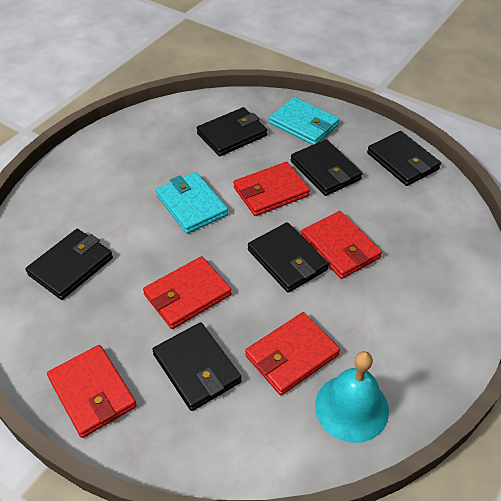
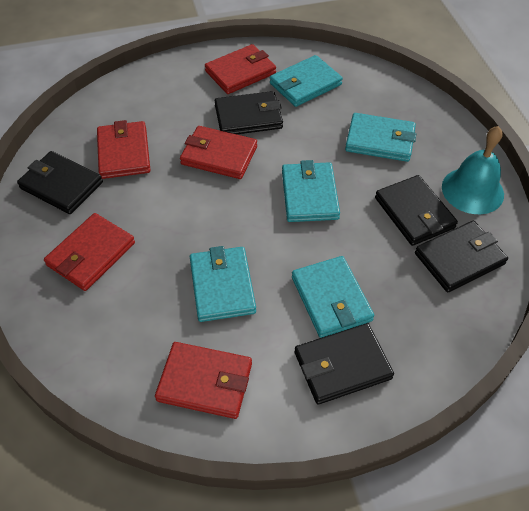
black wallet: 6 -> 5
turquoise wallet: 2 -> 5

